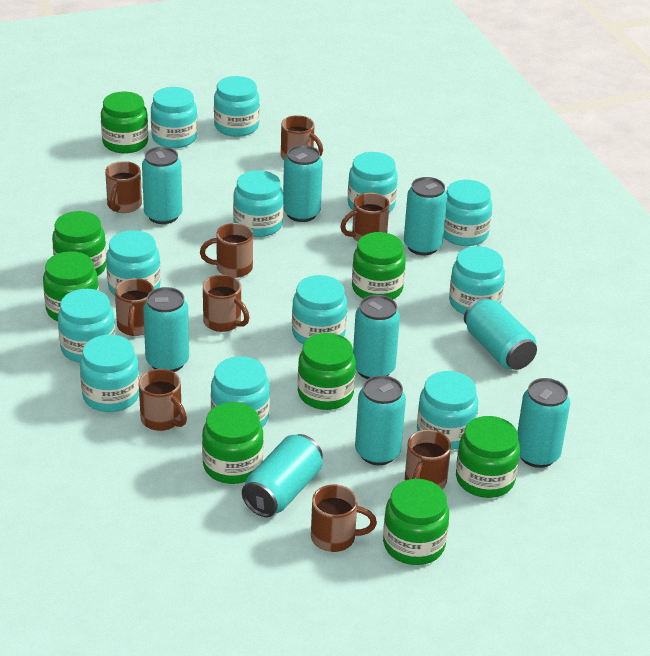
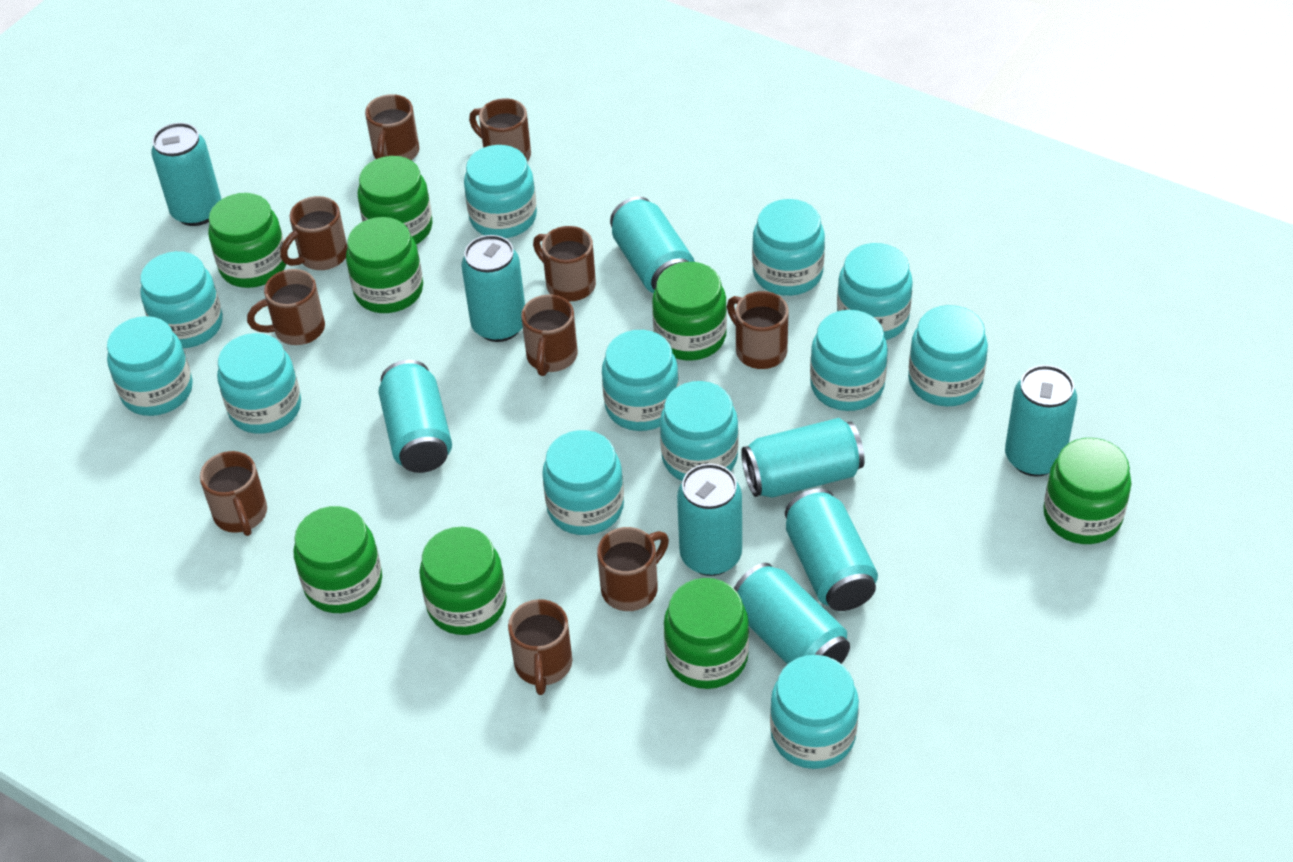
brown mug: 9 -> 10

